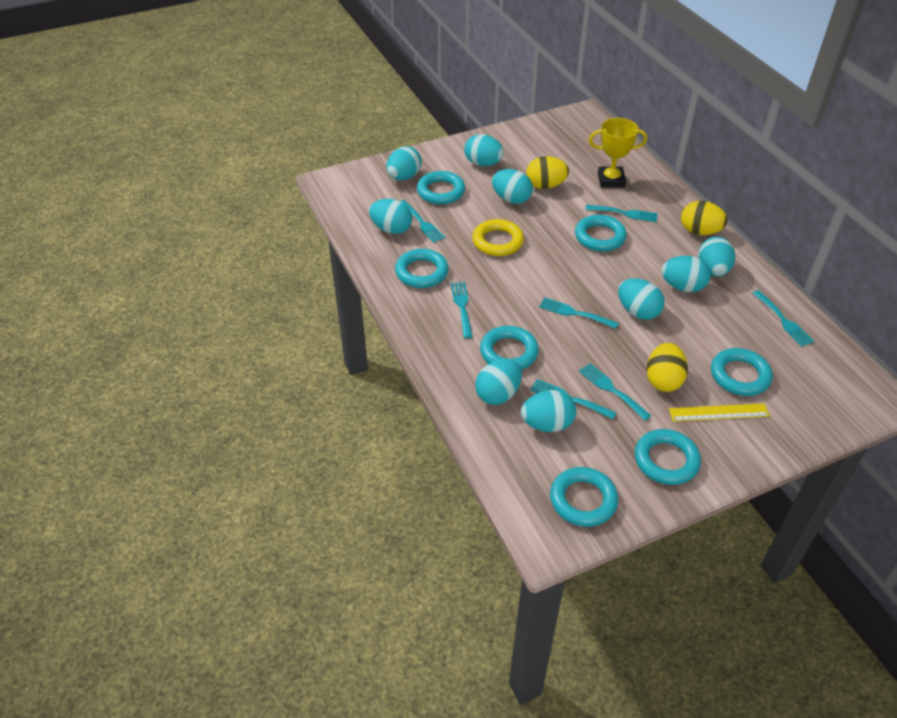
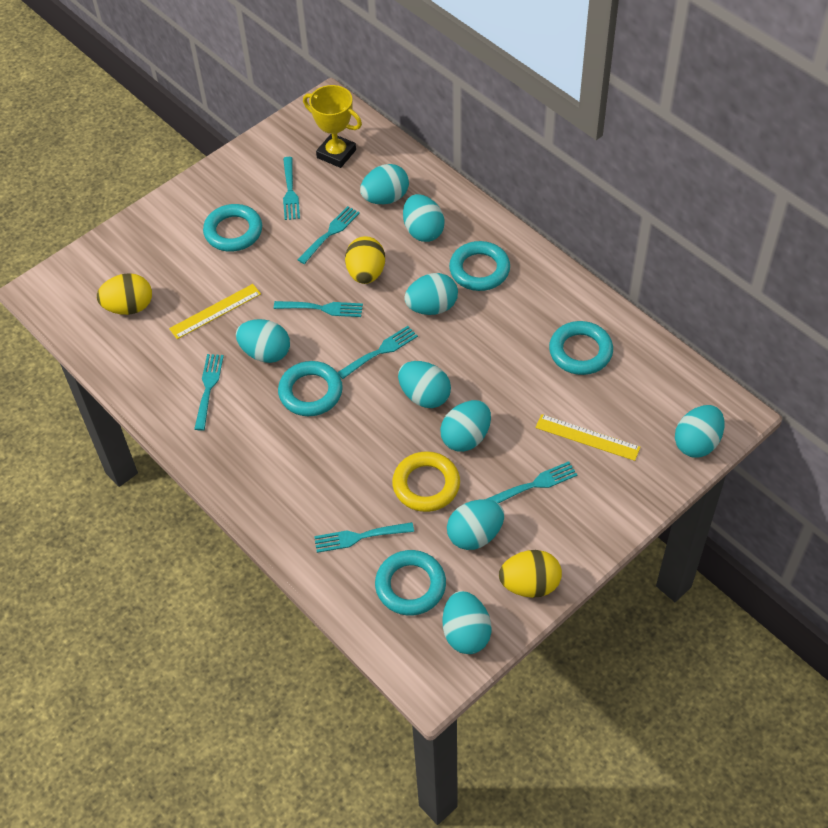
turquoise ring: 7 -> 5
yellow ruler: 1 -> 2

